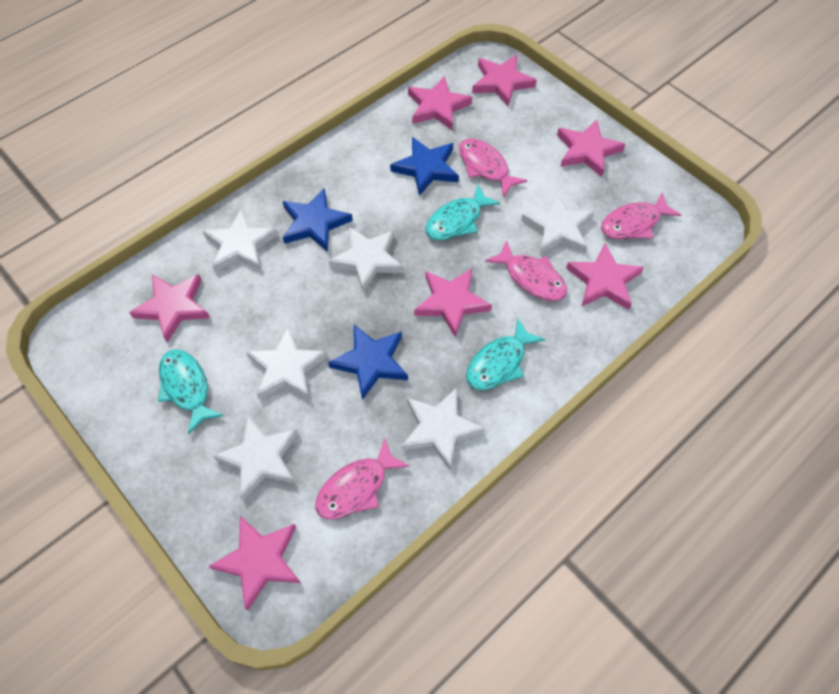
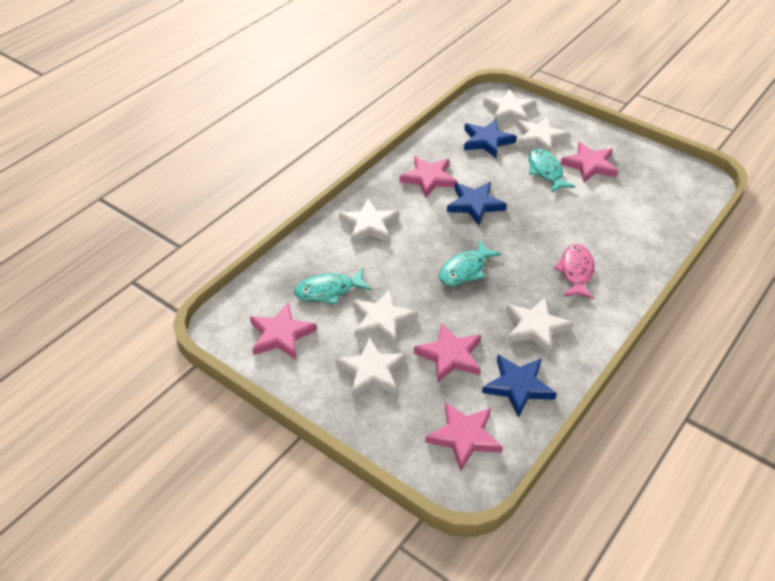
pink fish: 4 -> 1
pink star: 7 -> 5

